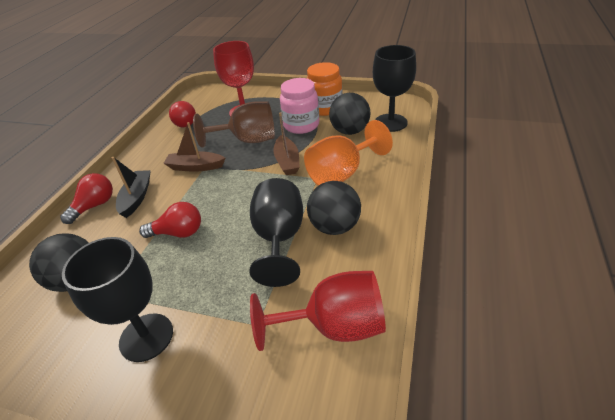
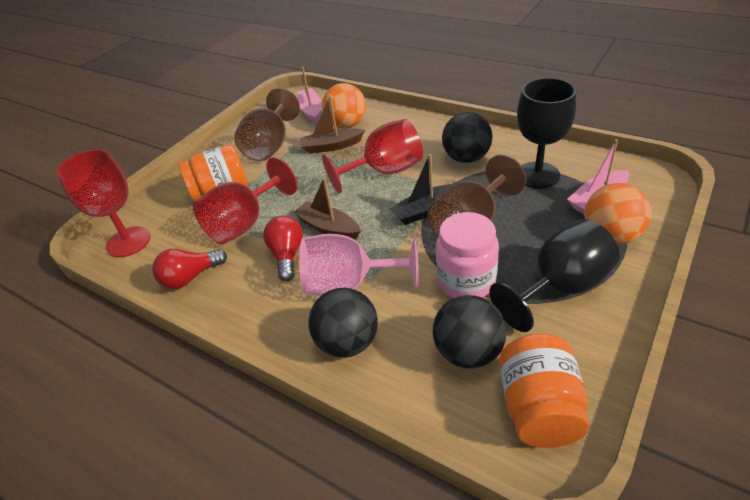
black goblet: 3 -> 2
brown goblet: 1 -> 2
orange ball: 0 -> 2
orange goblet: 1 -> 0
orange jar: 1 -> 2
pink boat: 0 -> 2
pink goblet: 0 -> 1
red goblet: 2 -> 3
red light bulb: 3 -> 2

